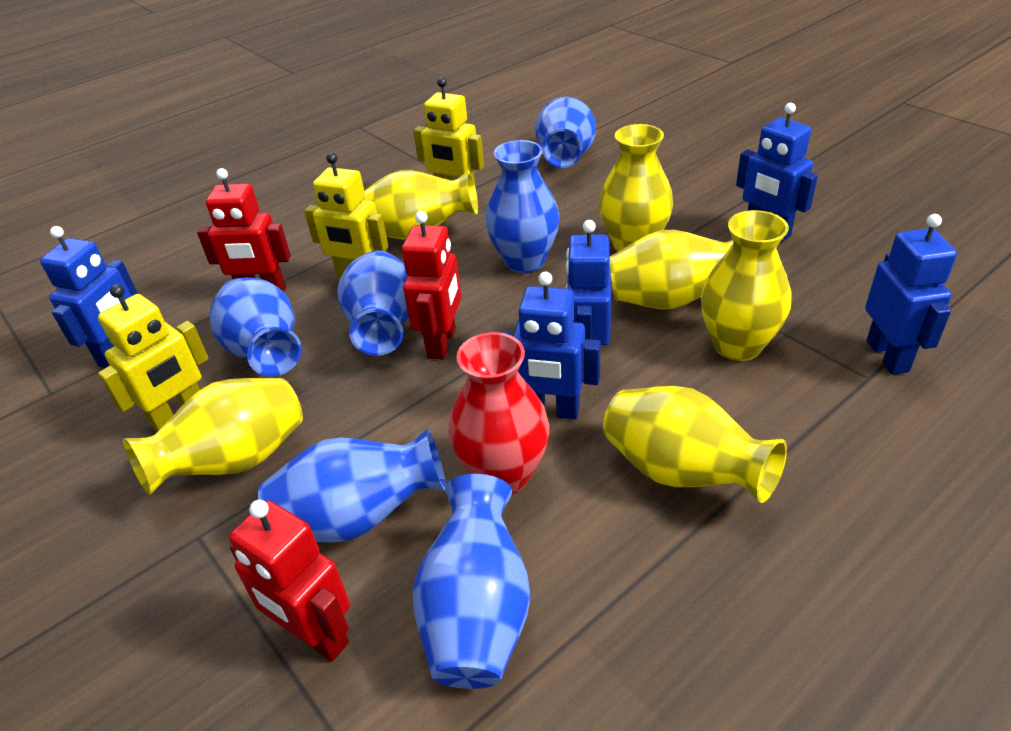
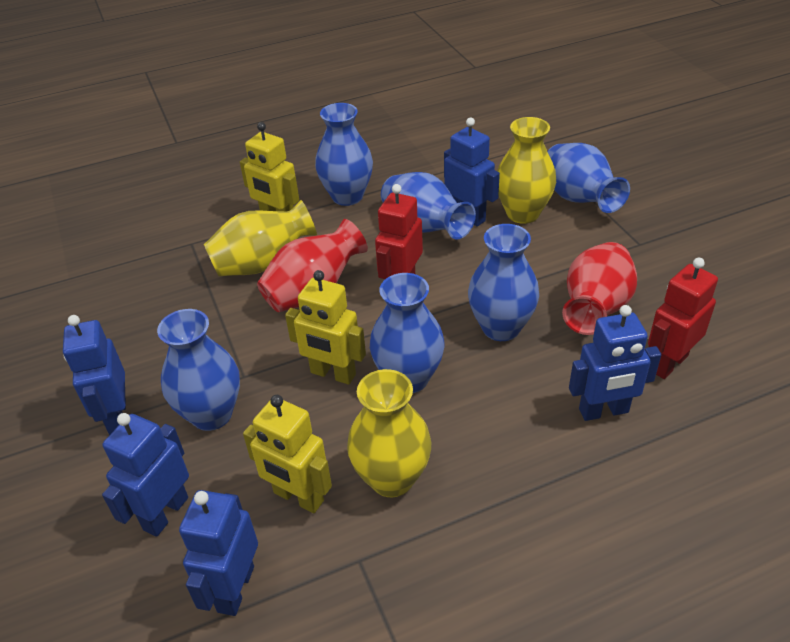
red robot: 3 -> 2
red vase: 1 -> 2
yellow vase: 6 -> 3

